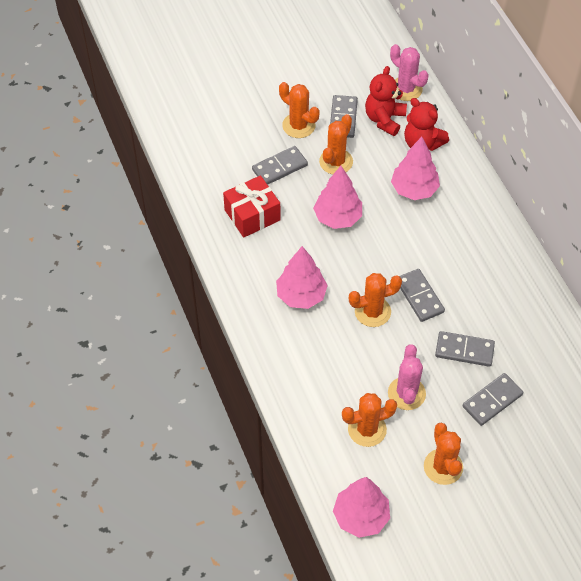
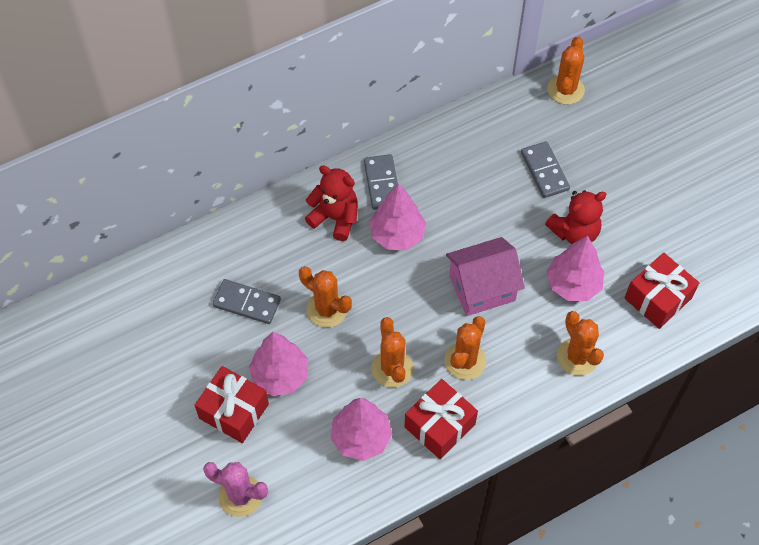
grey domino: 5 -> 3
pink cactus: 2 -> 1
pink house: 0 -> 1
red gift: 1 -> 3

